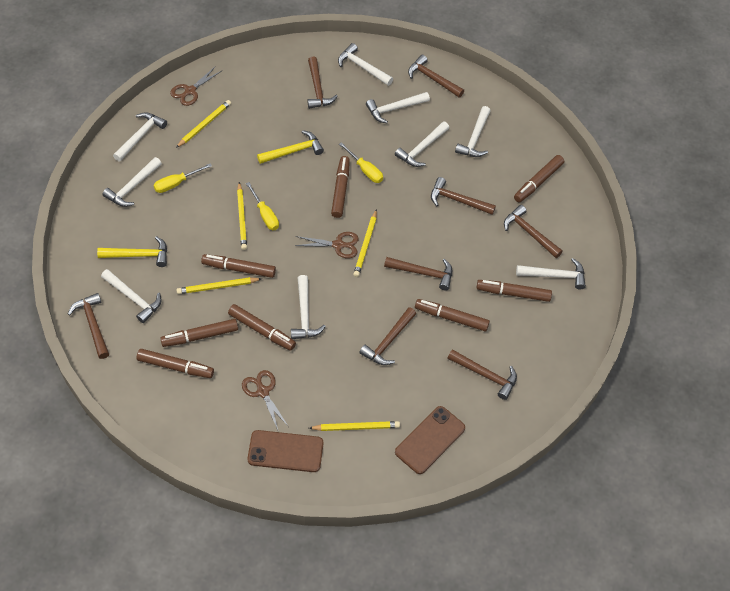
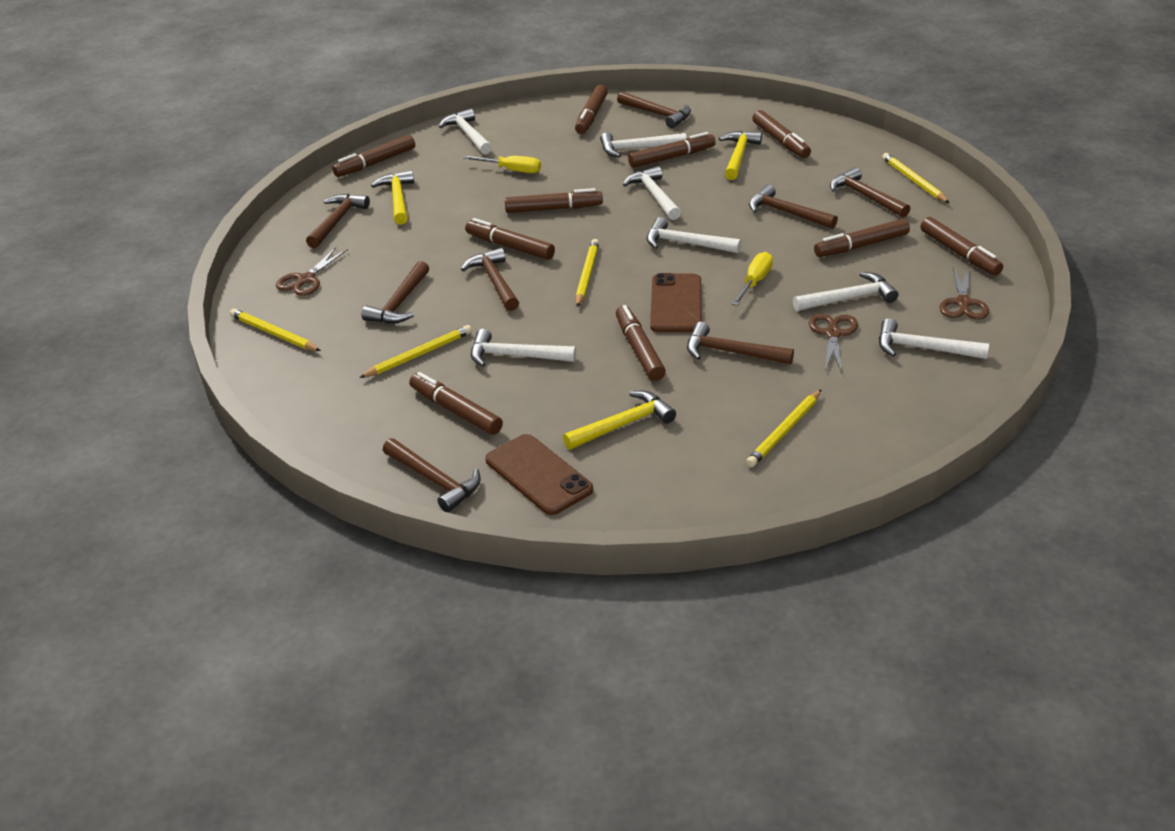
brown marker: 8 -> 10
white hammer: 9 -> 7
yellow hammer: 2 -> 3
yellow screwdriver: 3 -> 2

